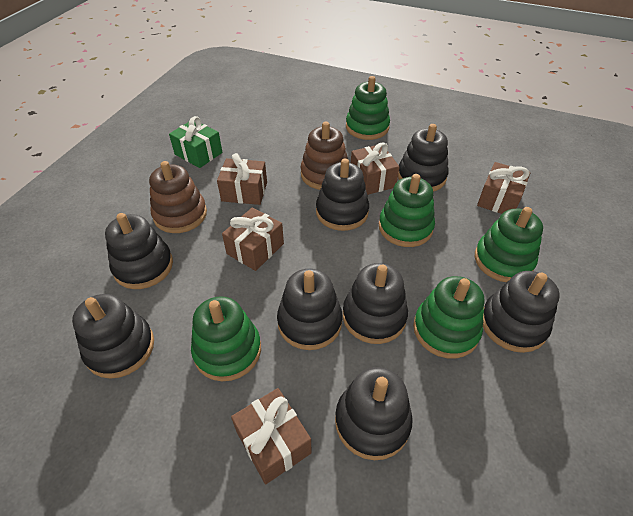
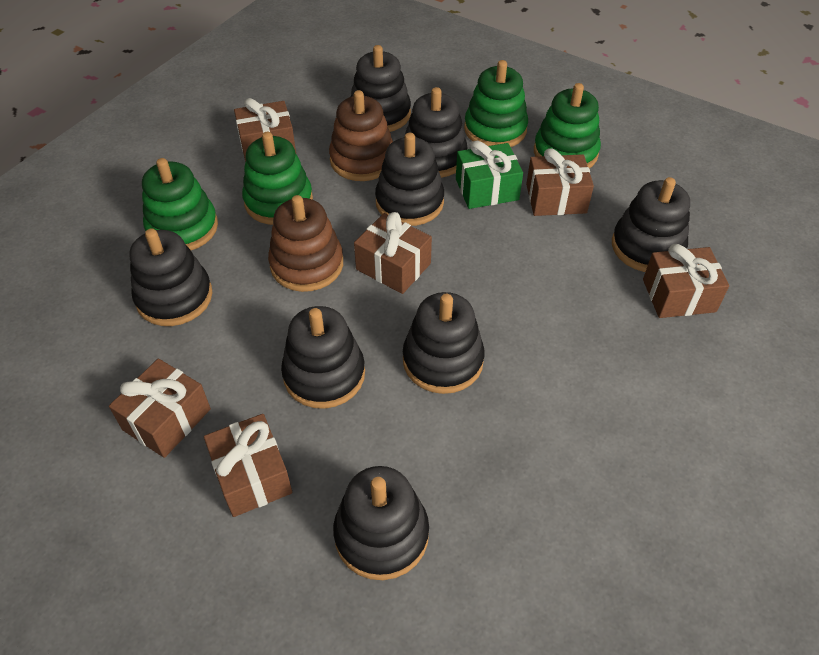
brown gift: 5 -> 6
green stacking toy: 5 -> 4

